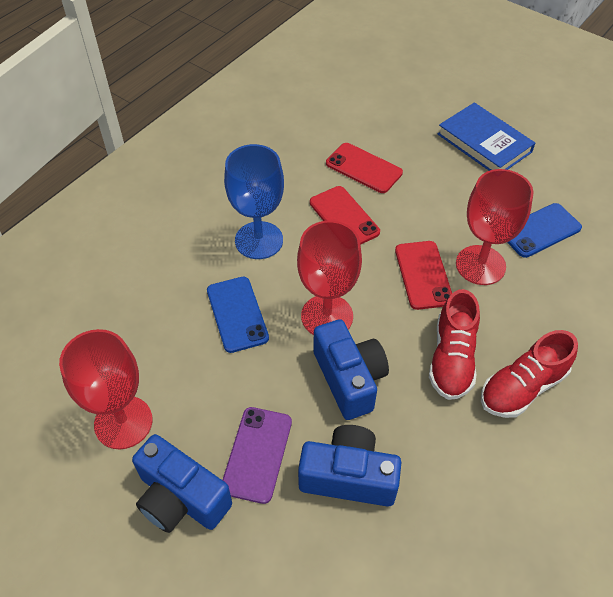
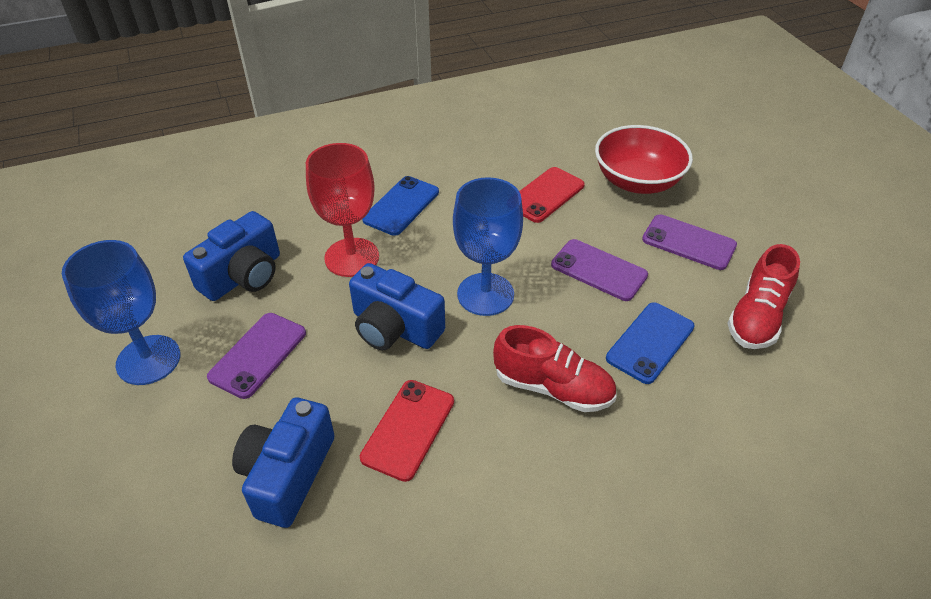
blue book: 1 -> 0
blue goblet: 1 -> 2
purple phone: 1 -> 3
red bowl: 0 -> 1
red goblet: 3 -> 1
red phone: 3 -> 2

